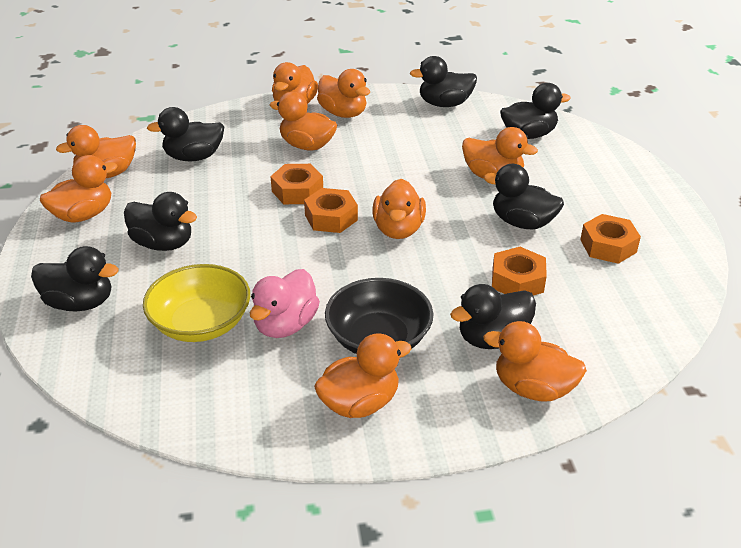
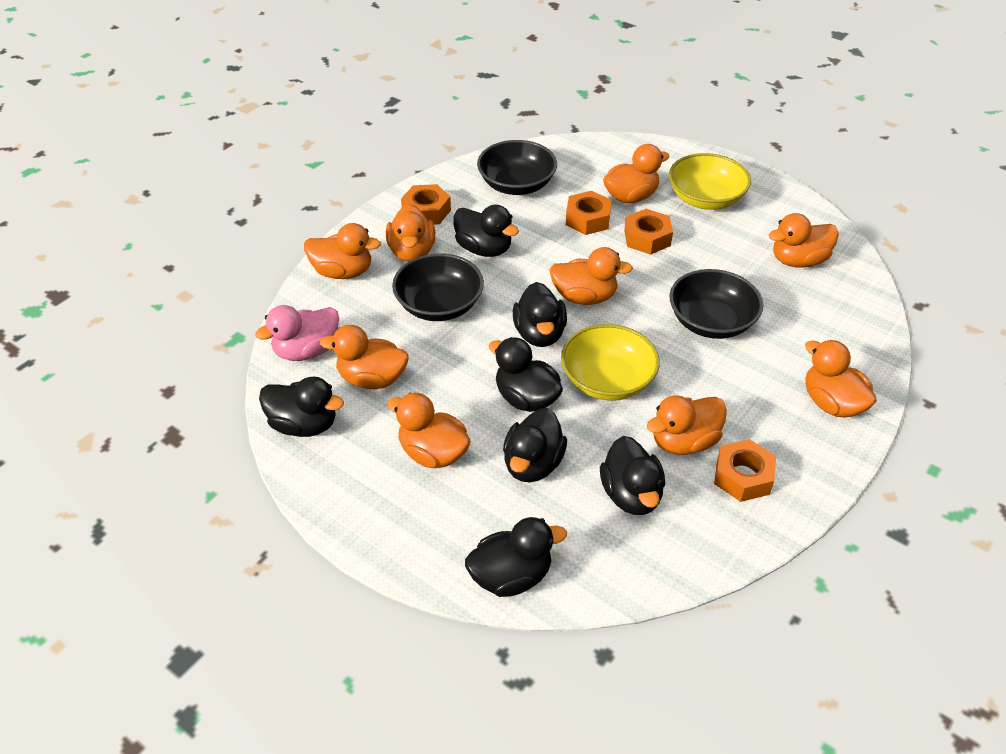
black bowl: 1 -> 3
yellow bowl: 1 -> 2

